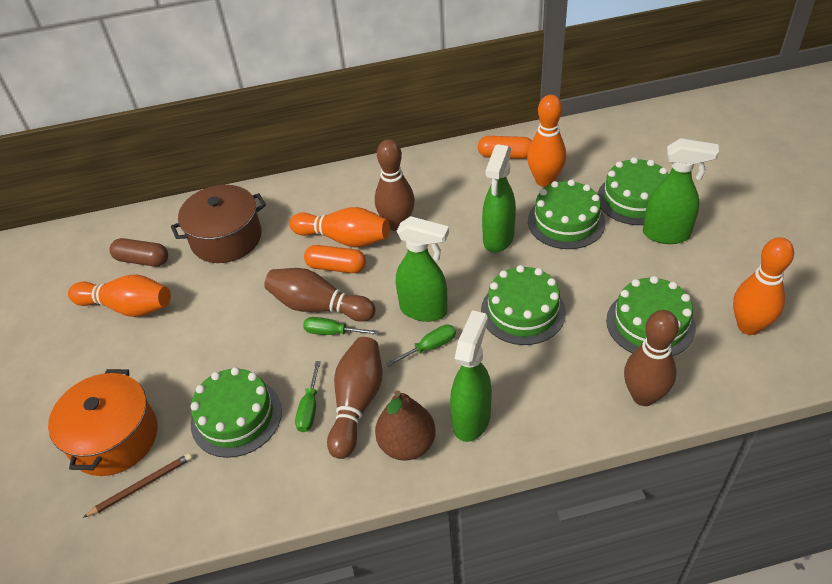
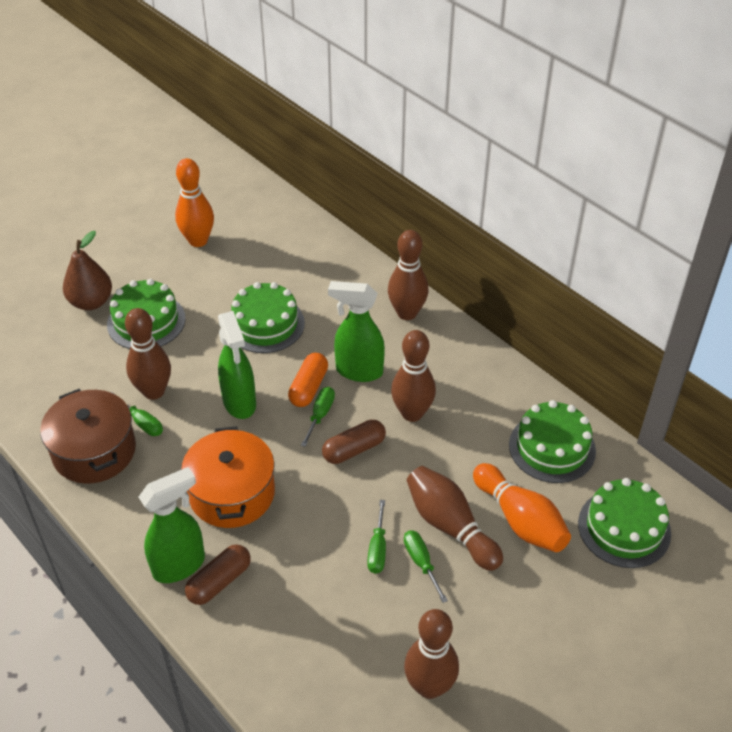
brown bowling pin: 4 -> 5
brown capsule: 1 -> 2
brown pencil: 1 -> 0
green cake: 5 -> 4
green screwdriver: 3 -> 4
green spray bottle: 4 -> 3
orange bowling pin: 4 -> 2
orange capsule: 2 -> 1

